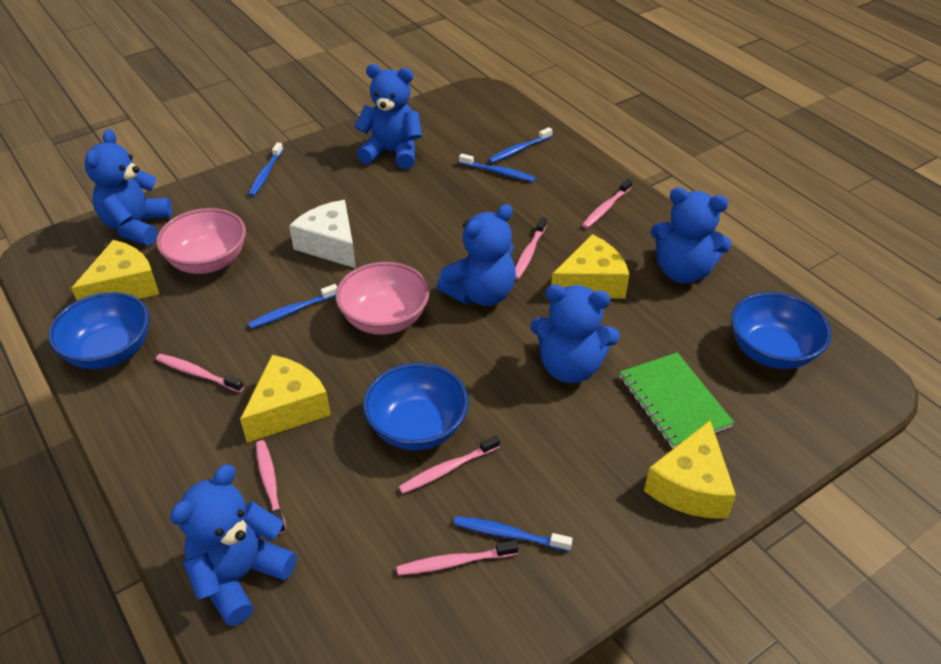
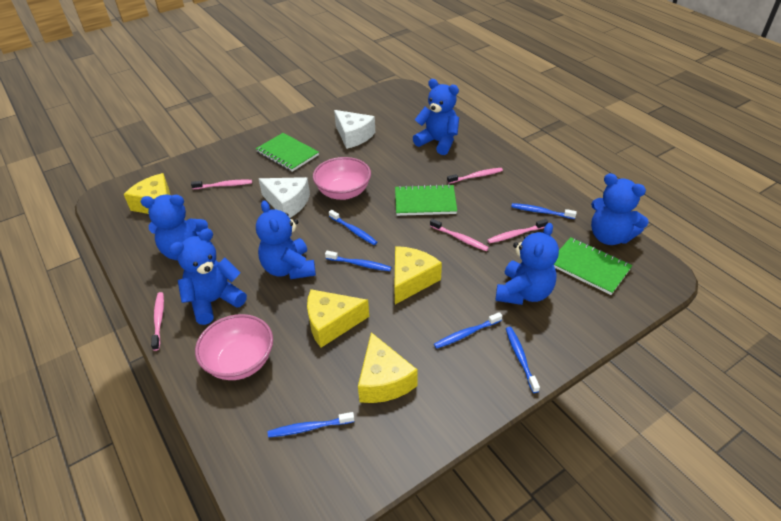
blue bowl: 3 -> 0
blue toothbrush: 5 -> 6
green notebook: 1 -> 3
pink toothbrush: 6 -> 5
white cheese: 1 -> 2

